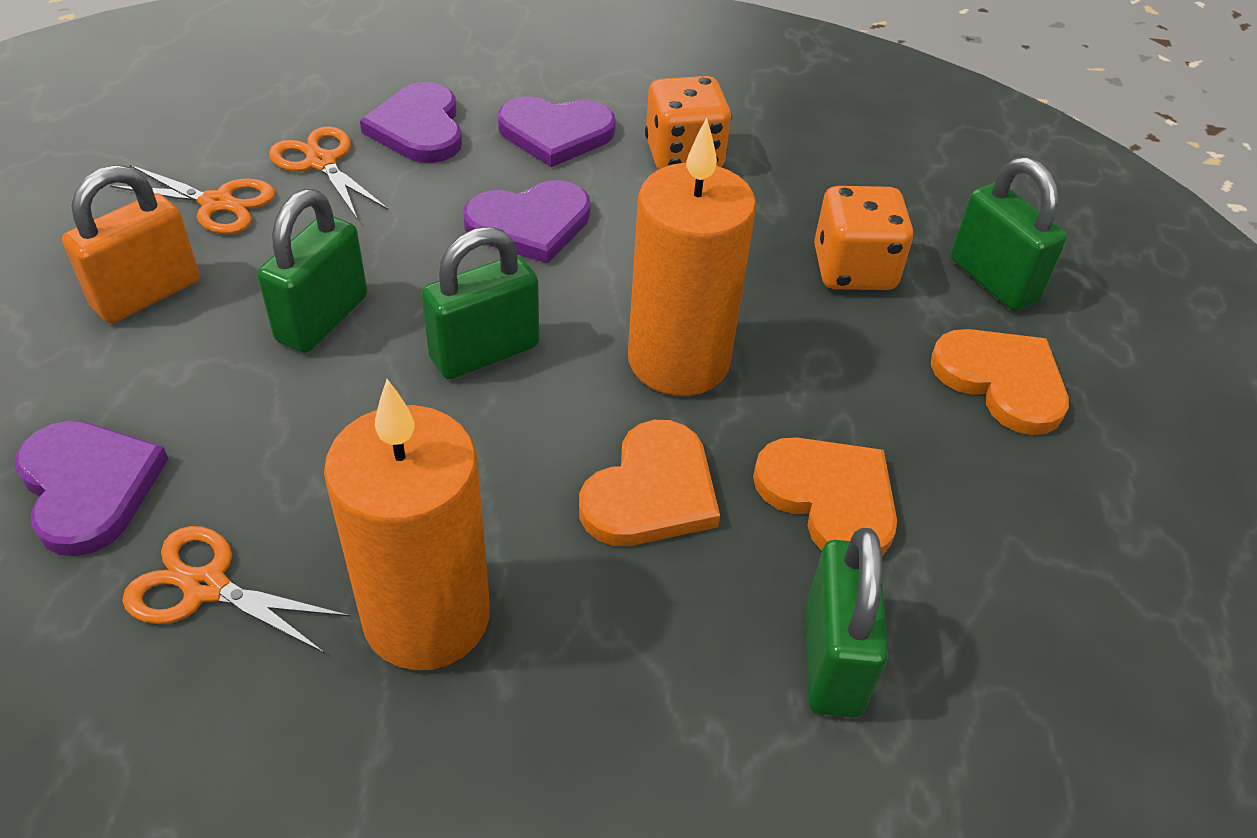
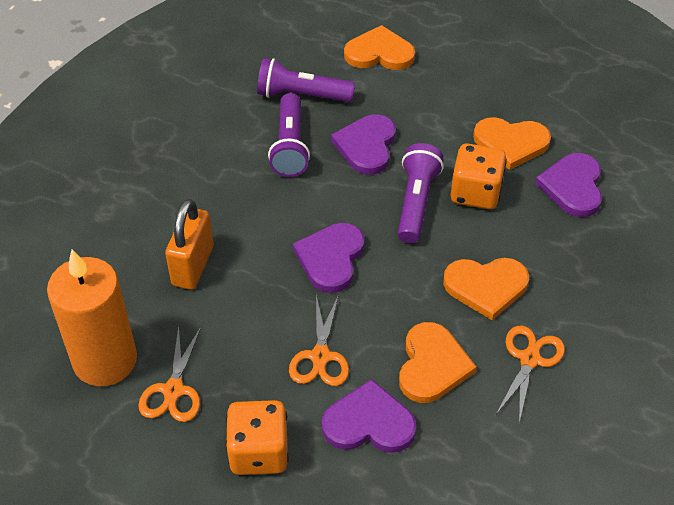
green padlock: 4 -> 0
orange candle: 2 -> 1
orange heart: 3 -> 4
purple flashlight: 0 -> 3

